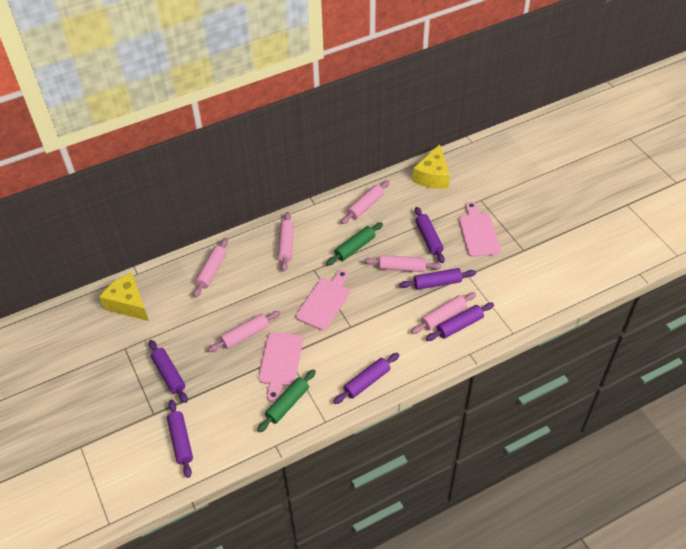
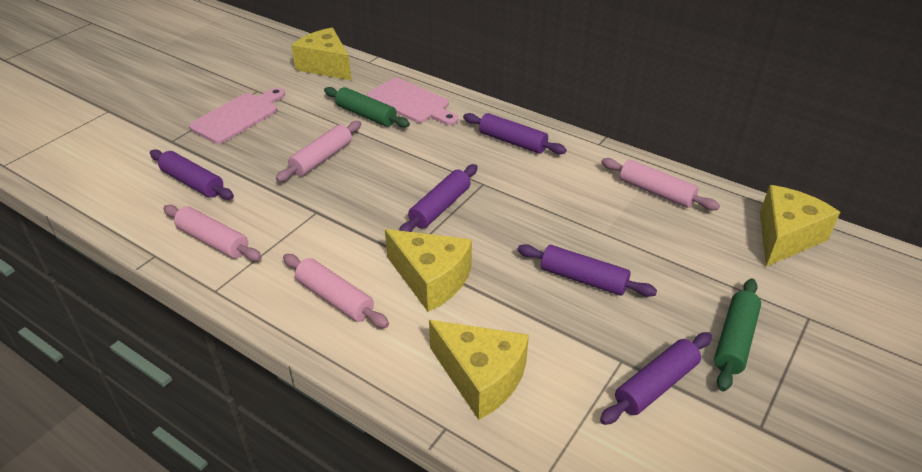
pink cutting board: 3 -> 2
pink rolling pin: 6 -> 4
purple rolling pin: 6 -> 5
yellow cheese: 2 -> 4

